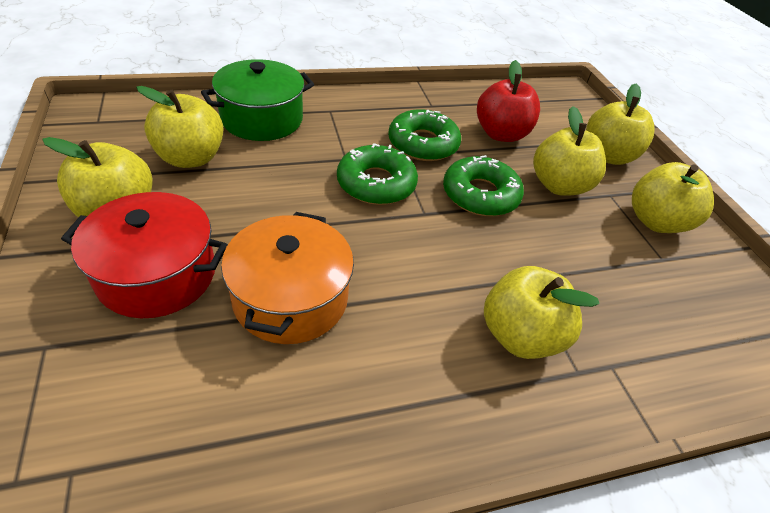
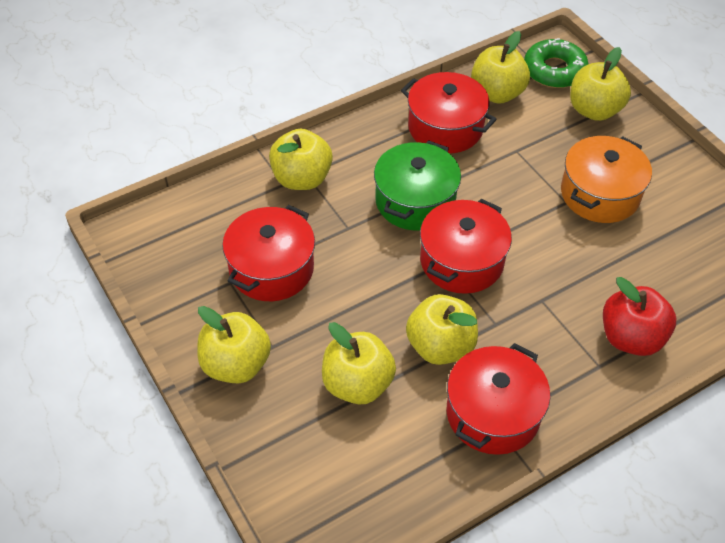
green donut: 3 -> 1
red pot: 1 -> 4

